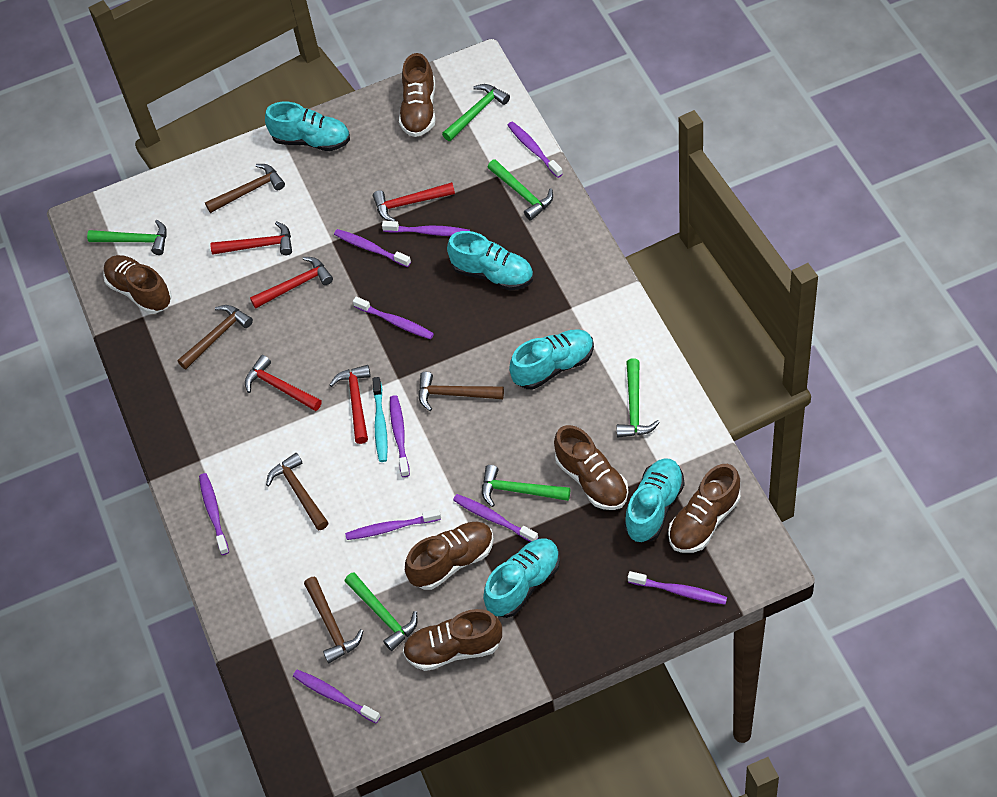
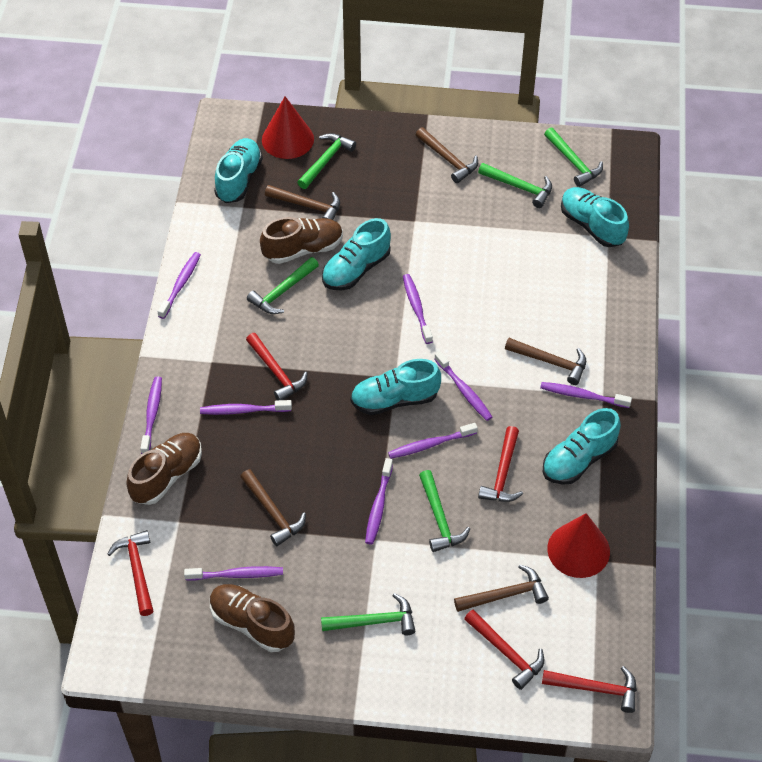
brown shoe: 6 -> 3
purple toothbrush: 10 -> 9
red cone: 0 -> 2
turquoise toothbrush: 1 -> 0

